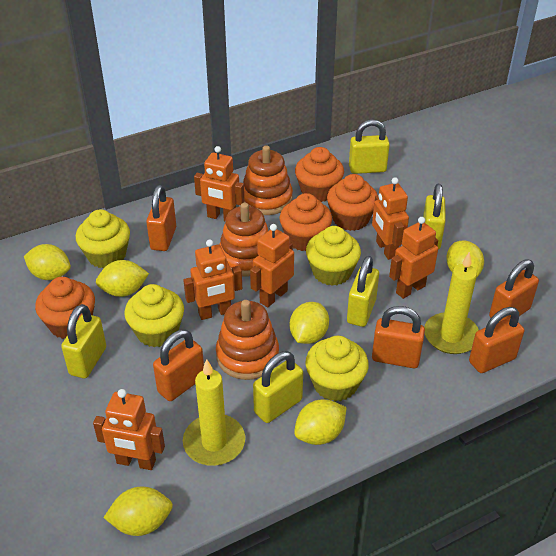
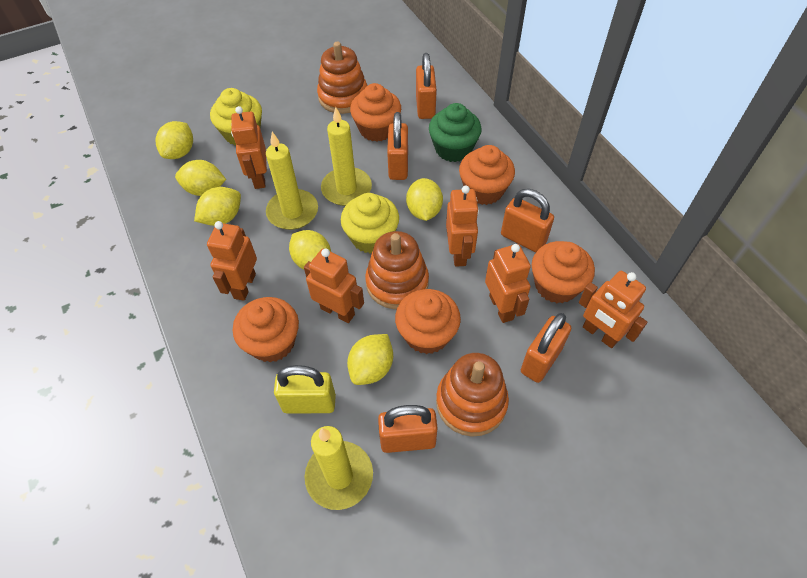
green cupcake: 0 -> 1
orange cupcake: 4 -> 5
yellow candle: 2 -> 3
yellow cupcake: 4 -> 2
yellow padlock: 5 -> 1

